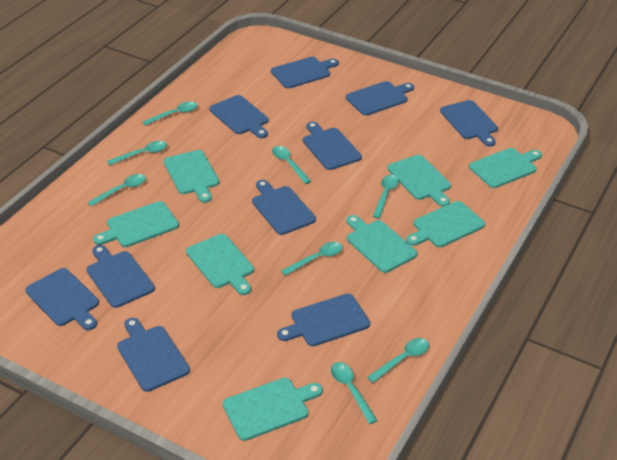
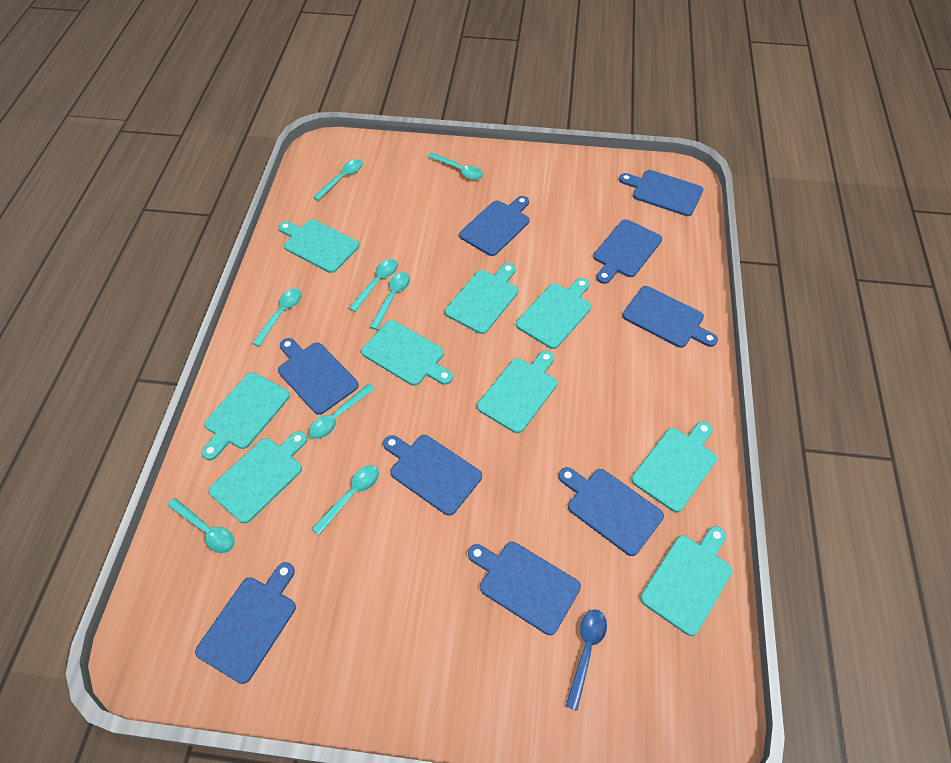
blue cutting board: 10 -> 9
blue spoon: 0 -> 1
turquoise cutting board: 8 -> 9

